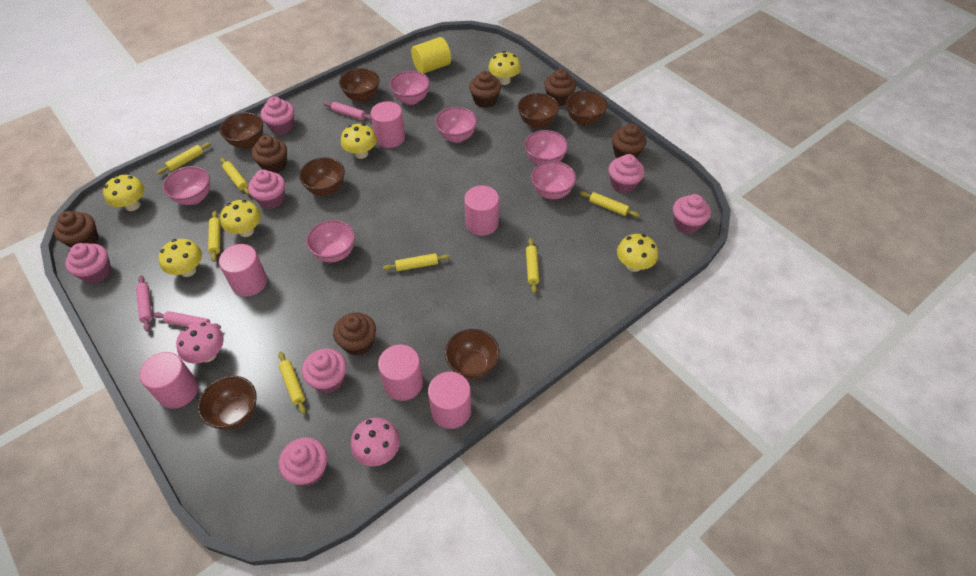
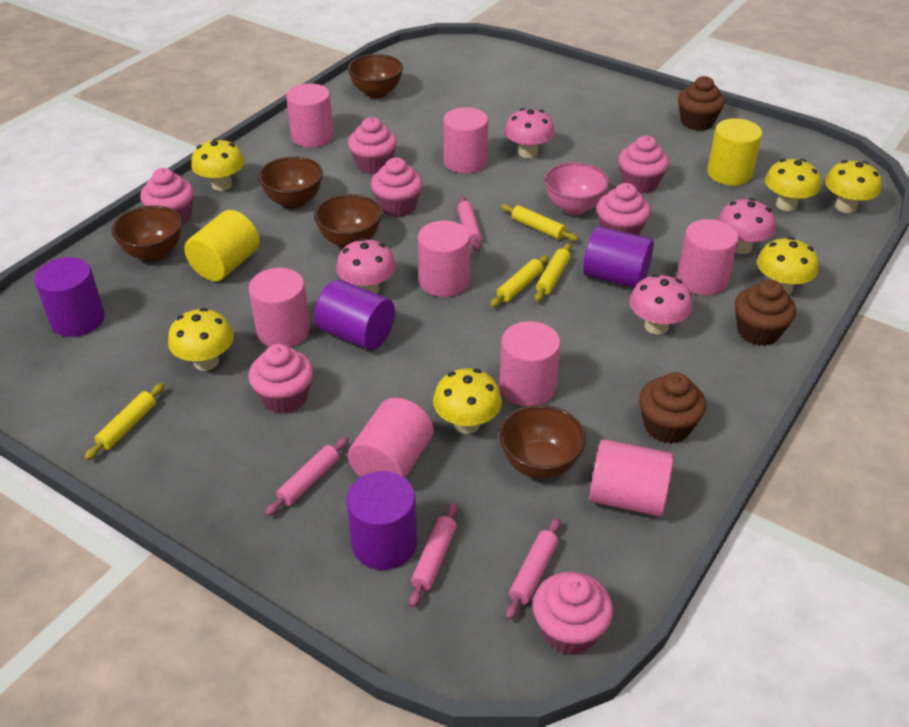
brown bowl: 7 -> 5
brown cupcake: 6 -> 3
pink bowl: 6 -> 1
pink cylinder: 6 -> 8
pink mushroom: 2 -> 4
pink rolling pin: 3 -> 4
purple cylinder: 0 -> 4
yellow cylinder: 1 -> 2
yellow rolling pin: 7 -> 4

